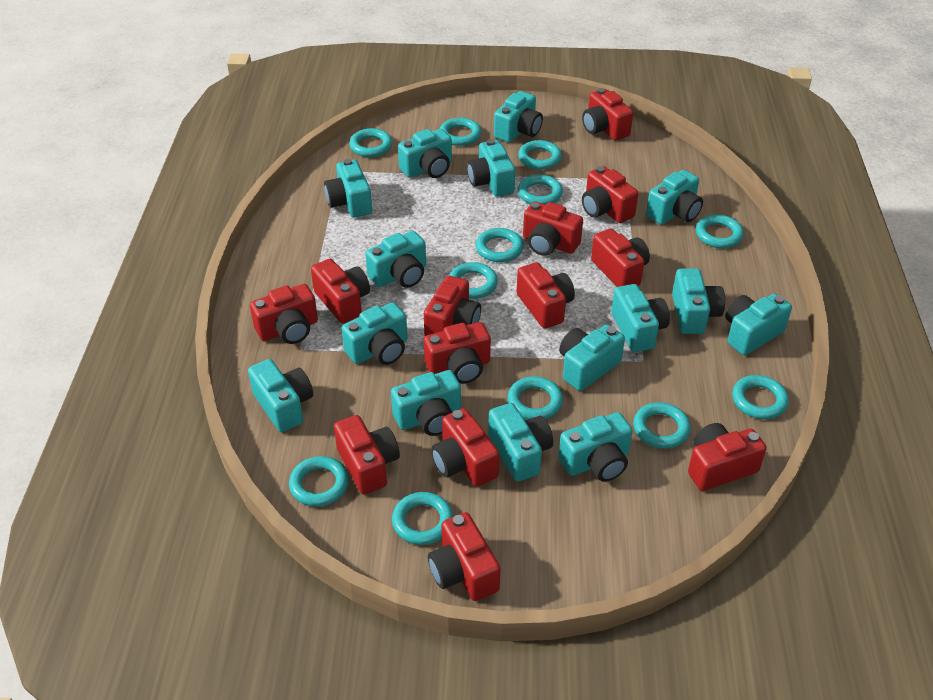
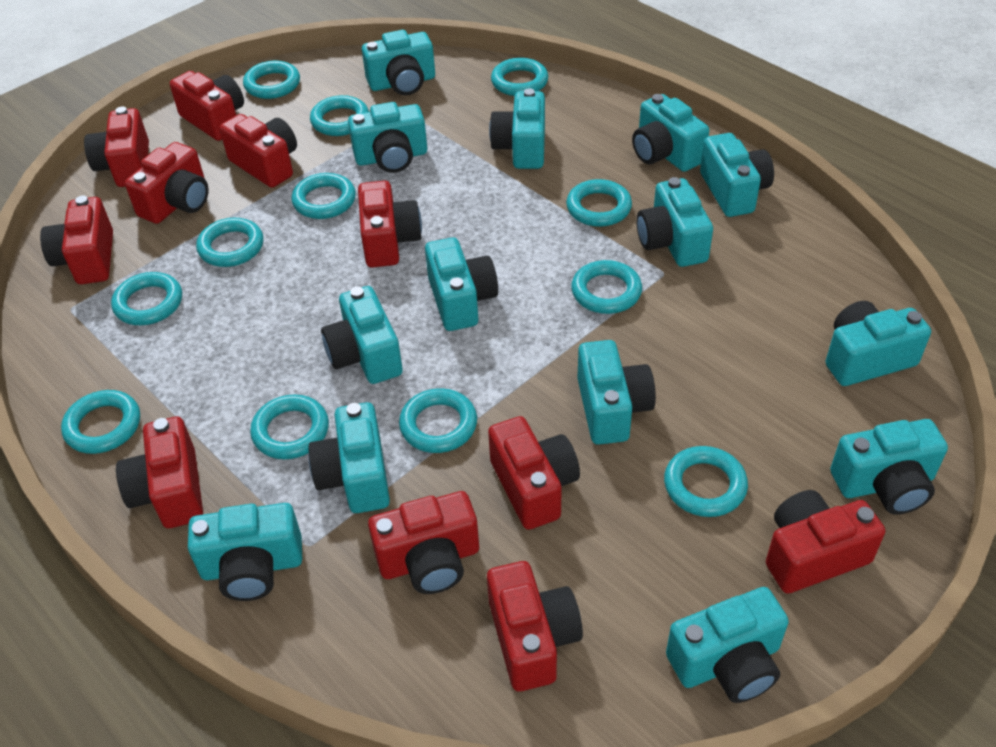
red camera: 13 -> 11
turquoise camera: 15 -> 14

